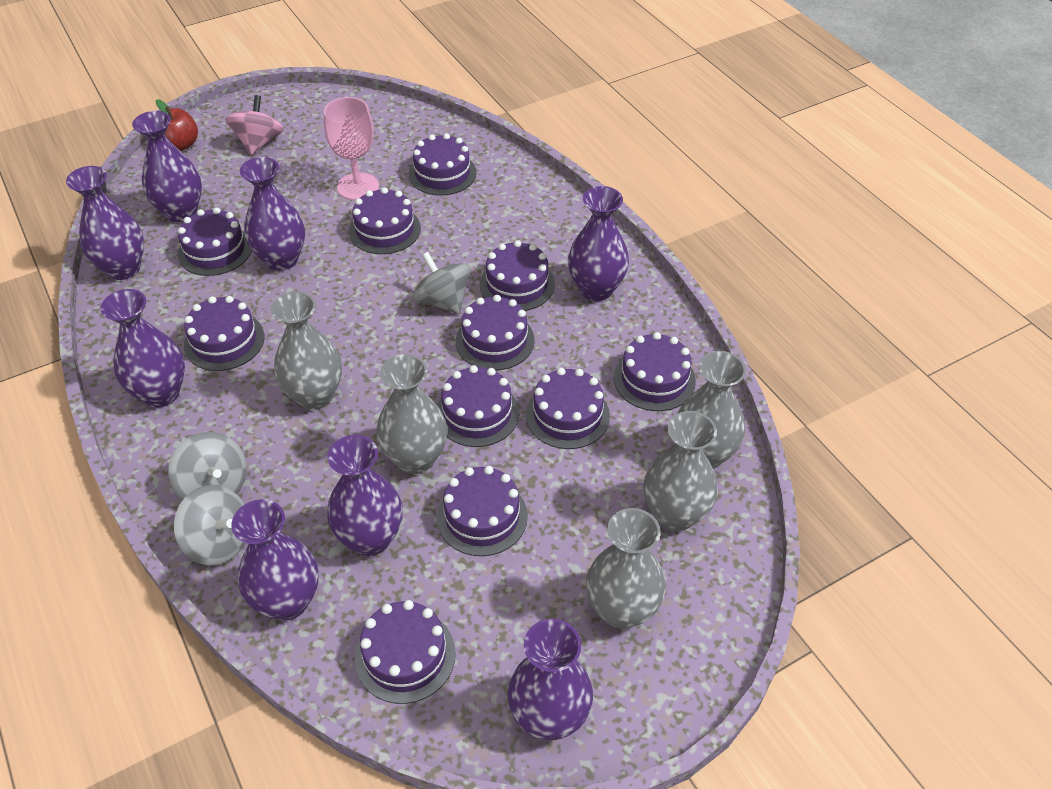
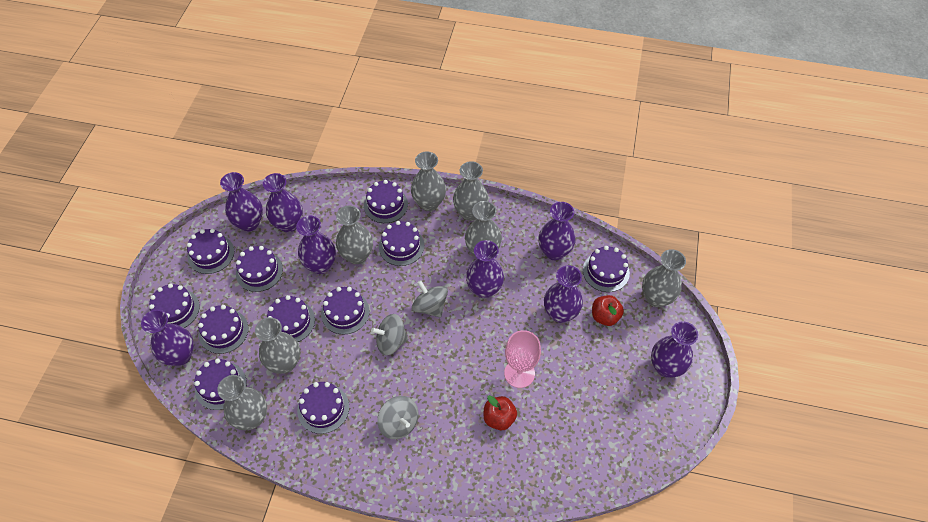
grey vase: 5 -> 7
pink spinning top: 1 -> 0
red apple: 1 -> 2

